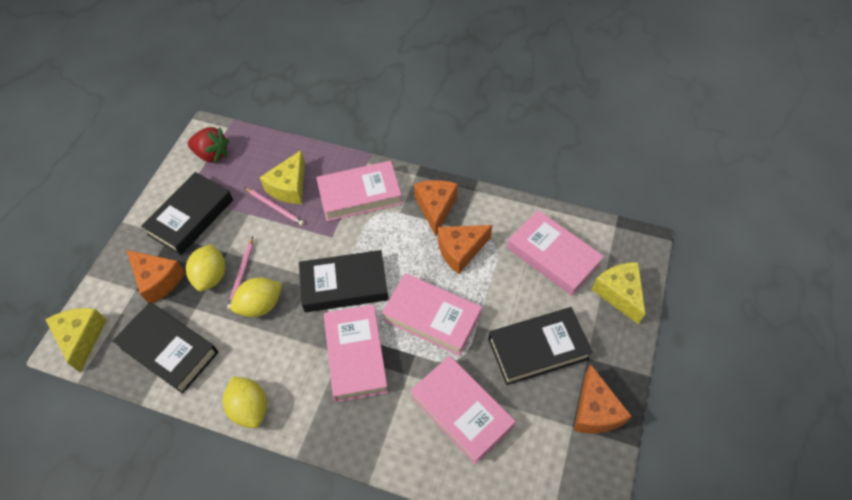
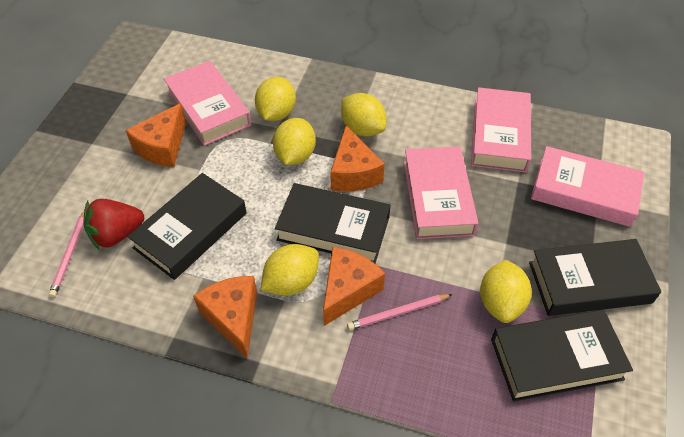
pink book: 5 -> 4
yellow cheese: 3 -> 0
yellow lemon: 3 -> 5

